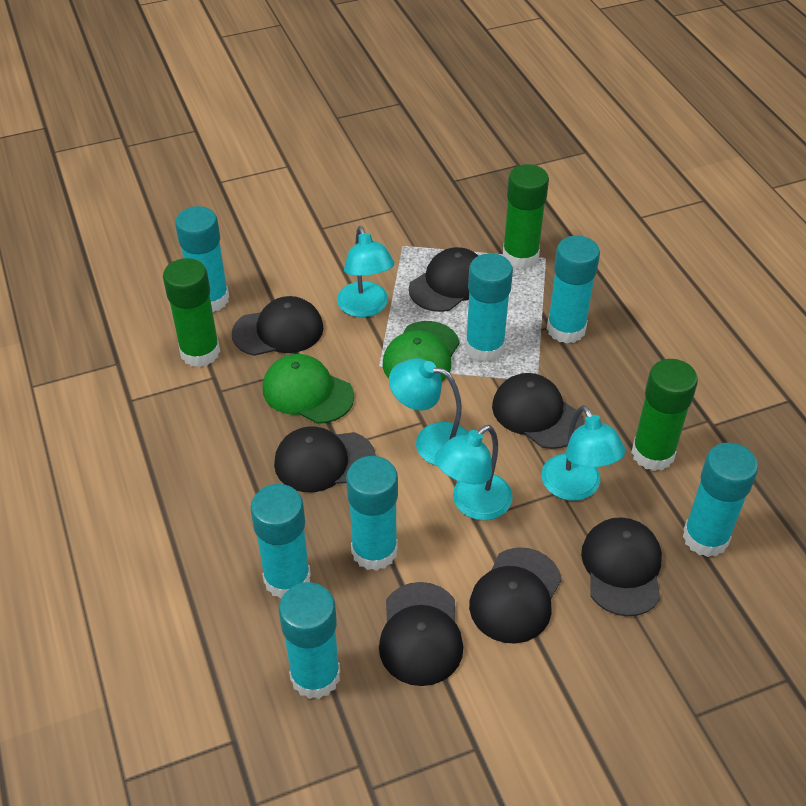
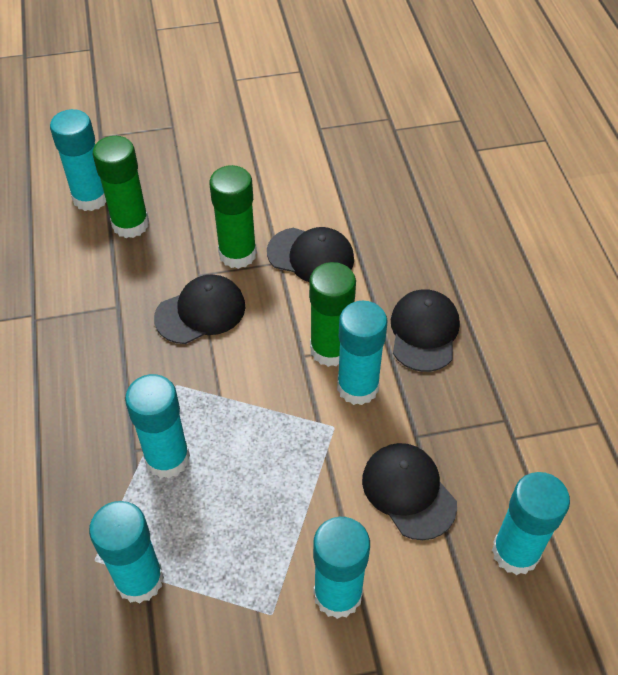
black cap: 7 -> 4
green cap: 2 -> 0
turquoise glue stick: 7 -> 6
turquoise lamp: 4 -> 0

